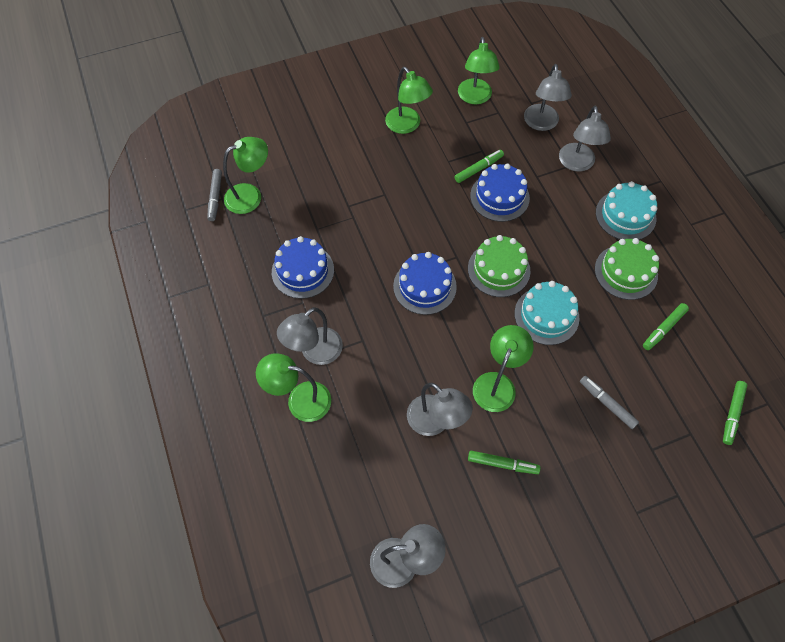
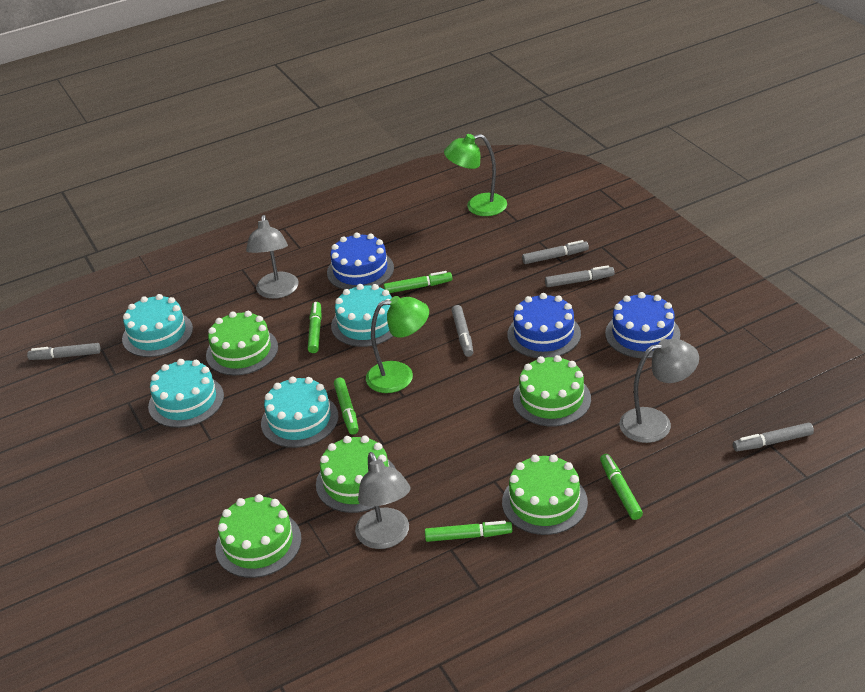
green cake: 2 -> 5
green lamp: 5 -> 2
green marker: 4 -> 5
grey lamp: 5 -> 3
grey marker: 2 -> 5
turquoise cake: 2 -> 4

